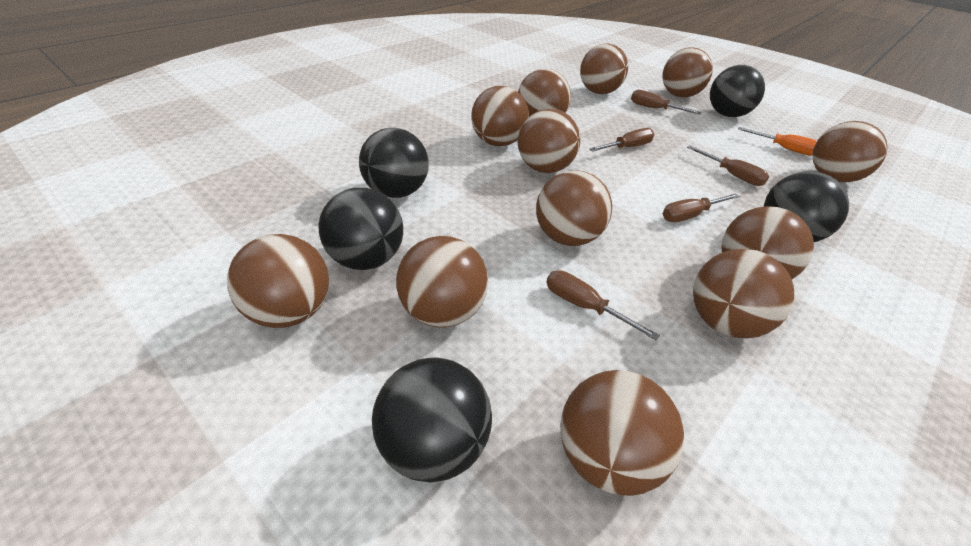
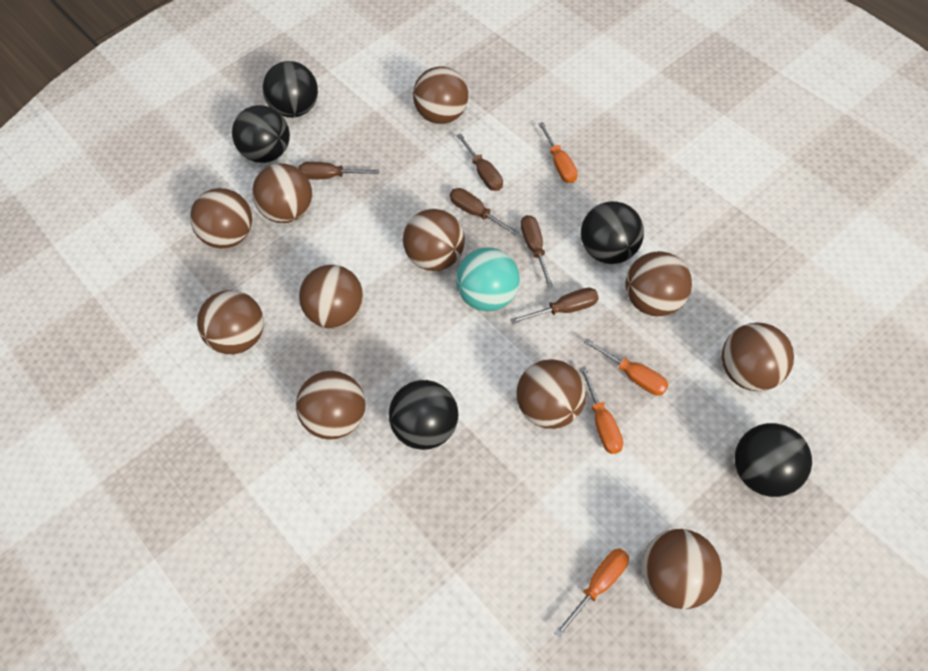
brown ball: 12 -> 11
orange screwdriver: 1 -> 4
turquoise ball: 0 -> 1

